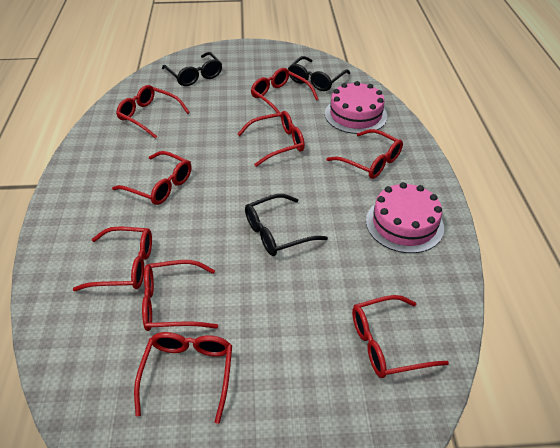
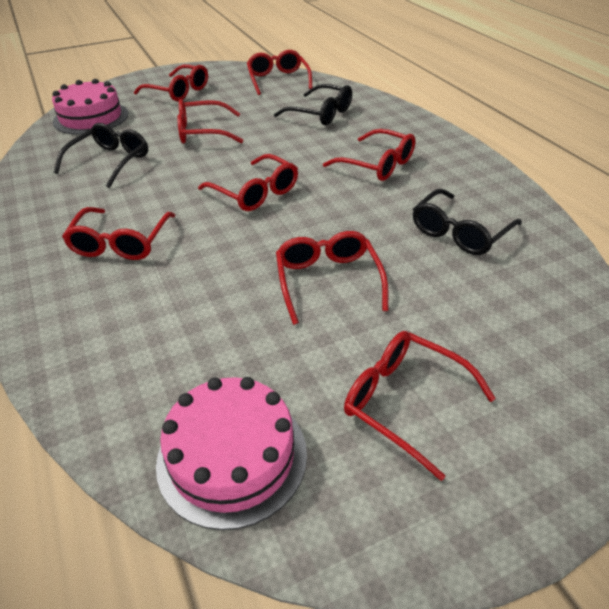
red glasses: 9 -> 8

